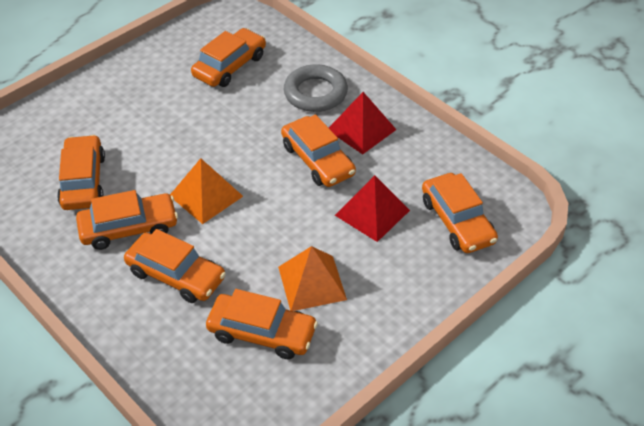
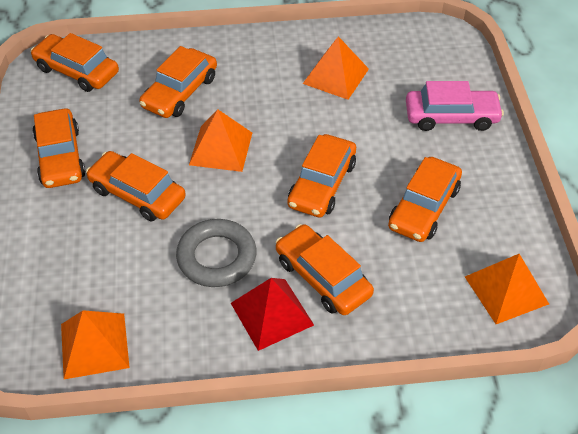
orange pyramid: 2 -> 4
pink car: 0 -> 1
red pyramid: 2 -> 1

